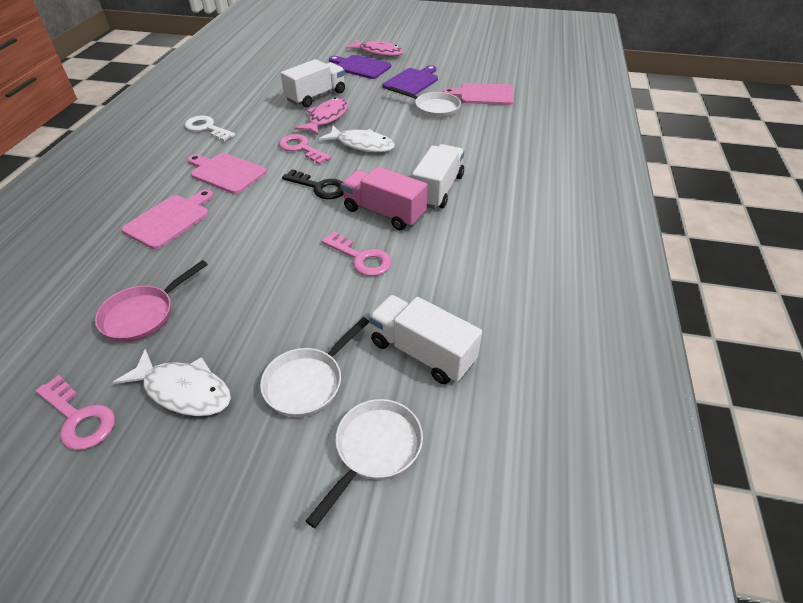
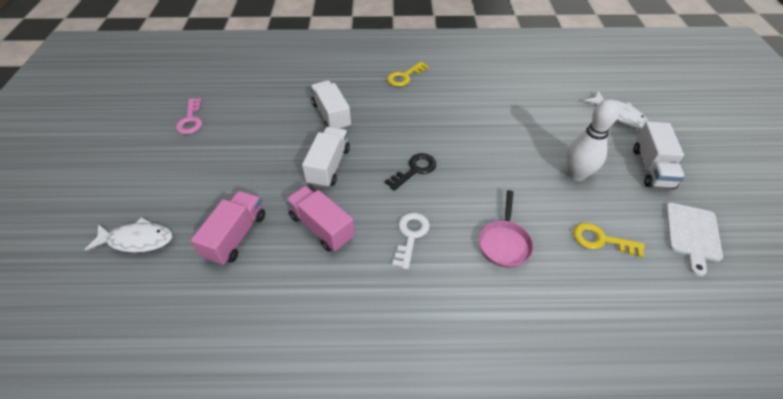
pink cutting board: 3 -> 0
pink fish: 2 -> 0
pink key: 3 -> 1
pink truck: 1 -> 2
purple cutting board: 2 -> 0
white bowling pin: 0 -> 1
white cutting board: 0 -> 1
white pan: 3 -> 0
yellow key: 0 -> 2

